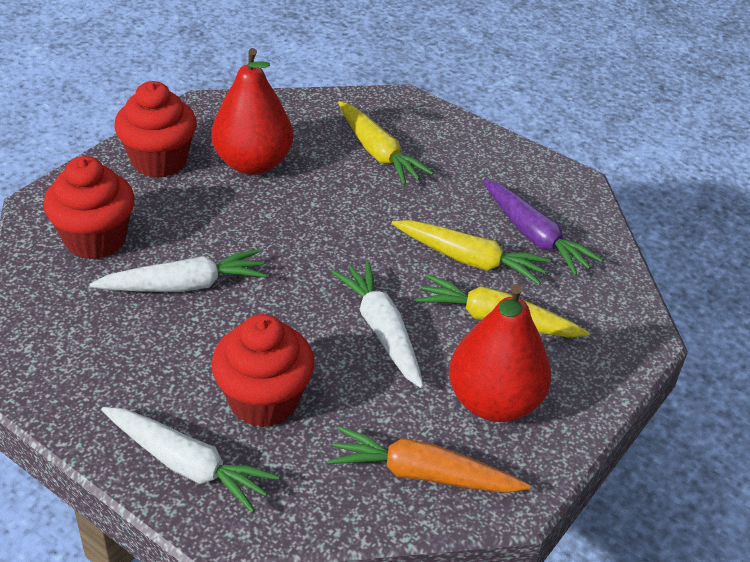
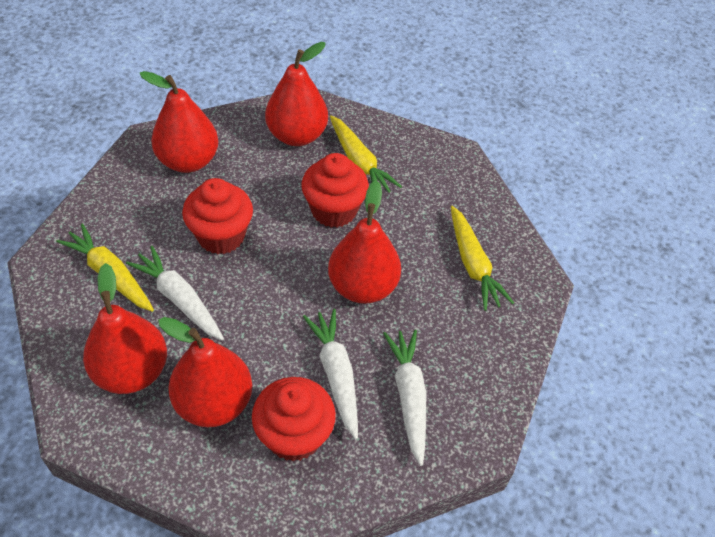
orange carrot: 1 -> 0
purple carrot: 1 -> 0
red pear: 2 -> 5

